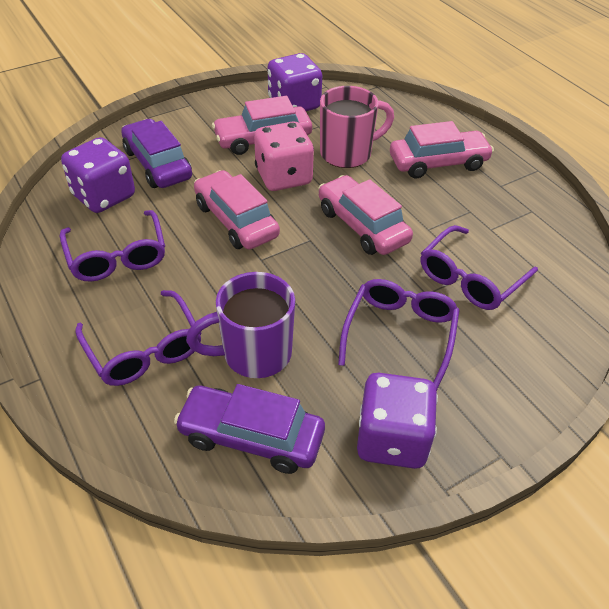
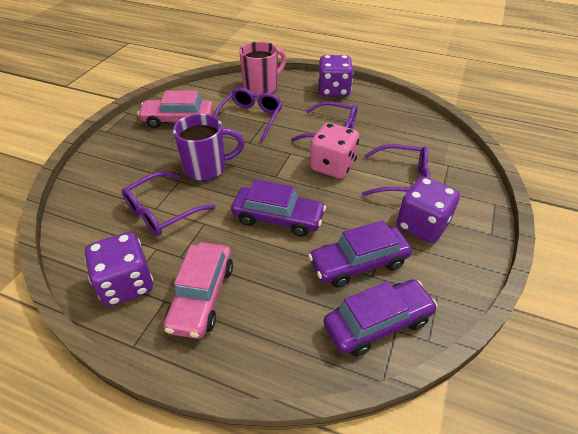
pink car: 4 -> 2
purple car: 2 -> 3

